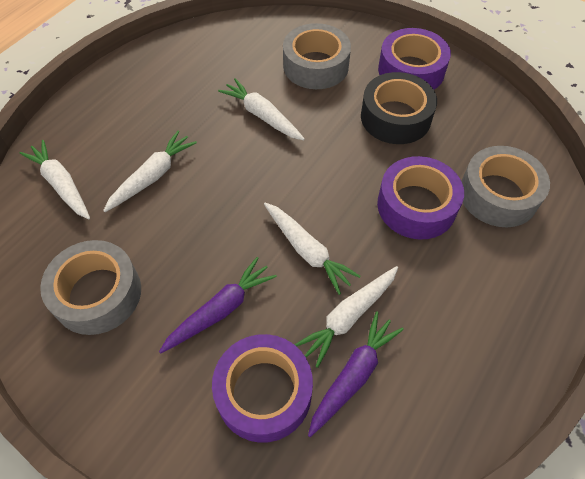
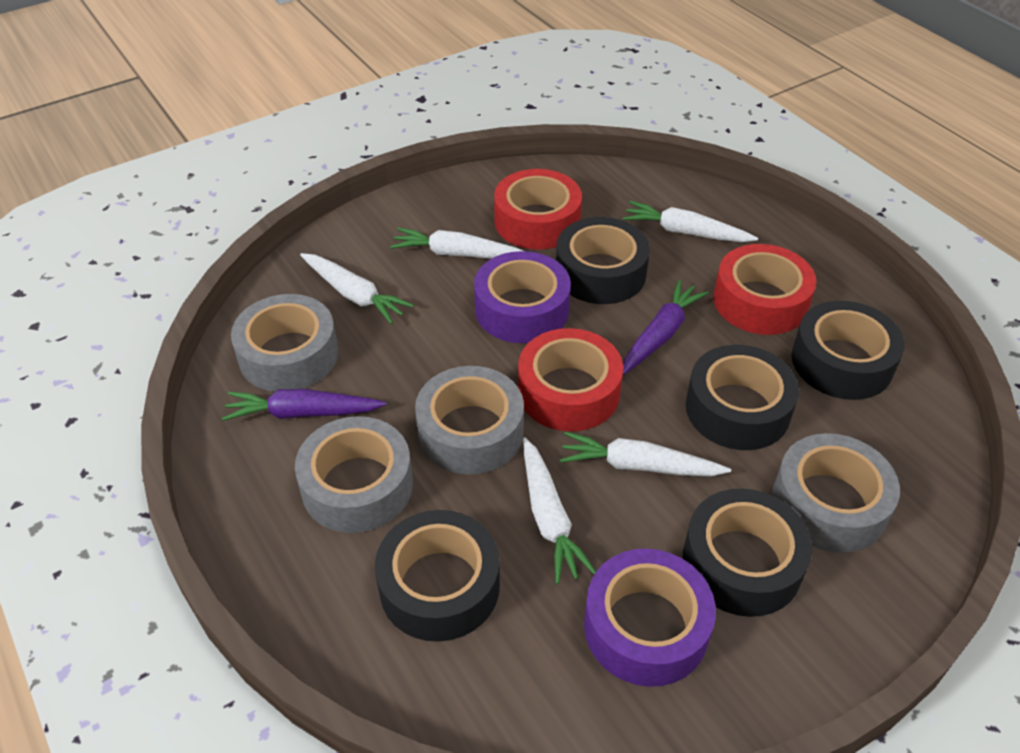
black tape: 1 -> 5
grey tape: 3 -> 4
purple tape: 3 -> 2
red tape: 0 -> 3

